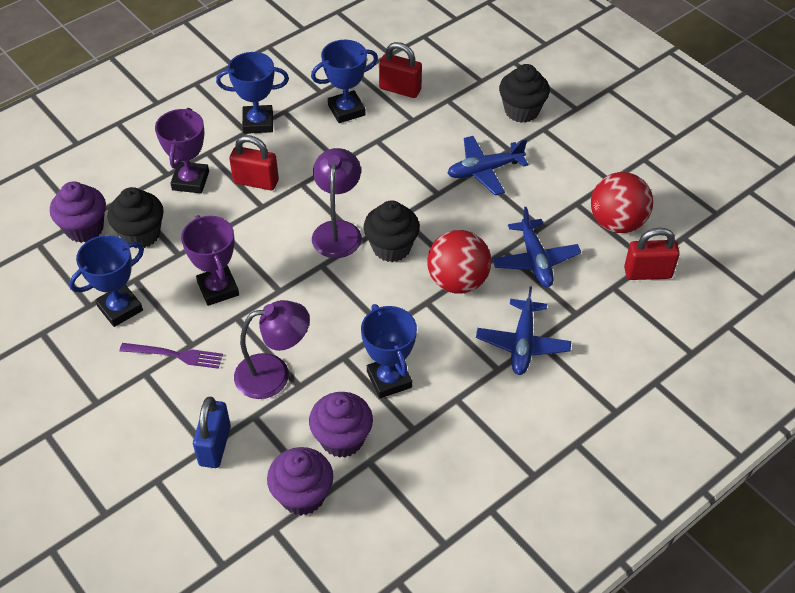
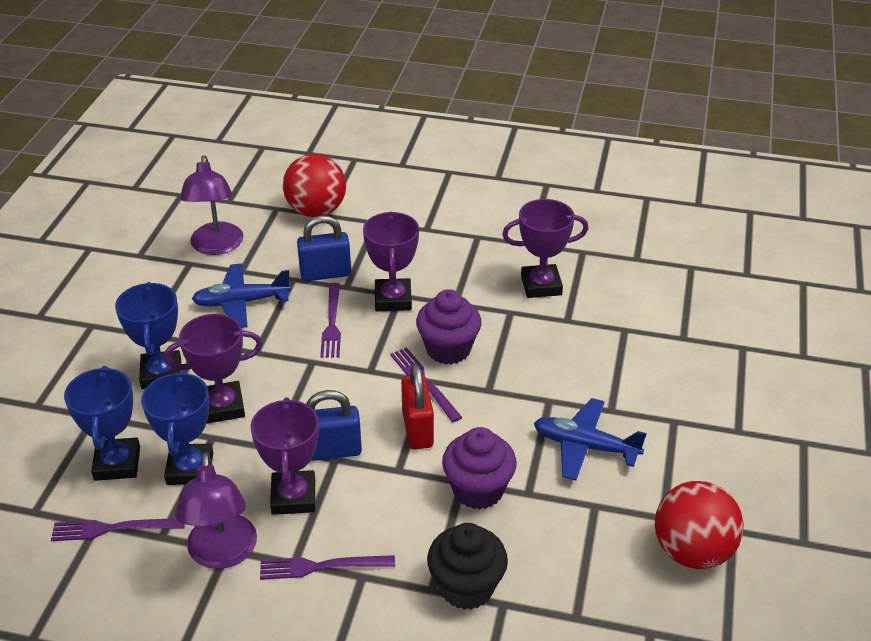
black cupcake: 3 -> 1
blue padlock: 1 -> 2
blue plane: 3 -> 2
blue trophy: 4 -> 3
purple cupcake: 3 -> 2
purple fork: 1 -> 4
purple trophy: 2 -> 4
red padlock: 3 -> 1

